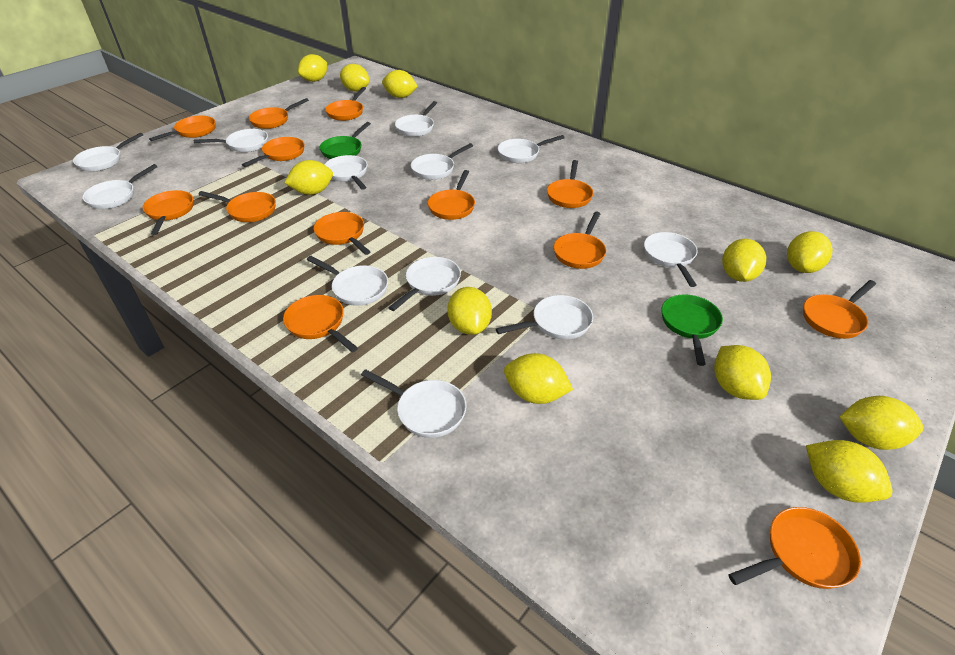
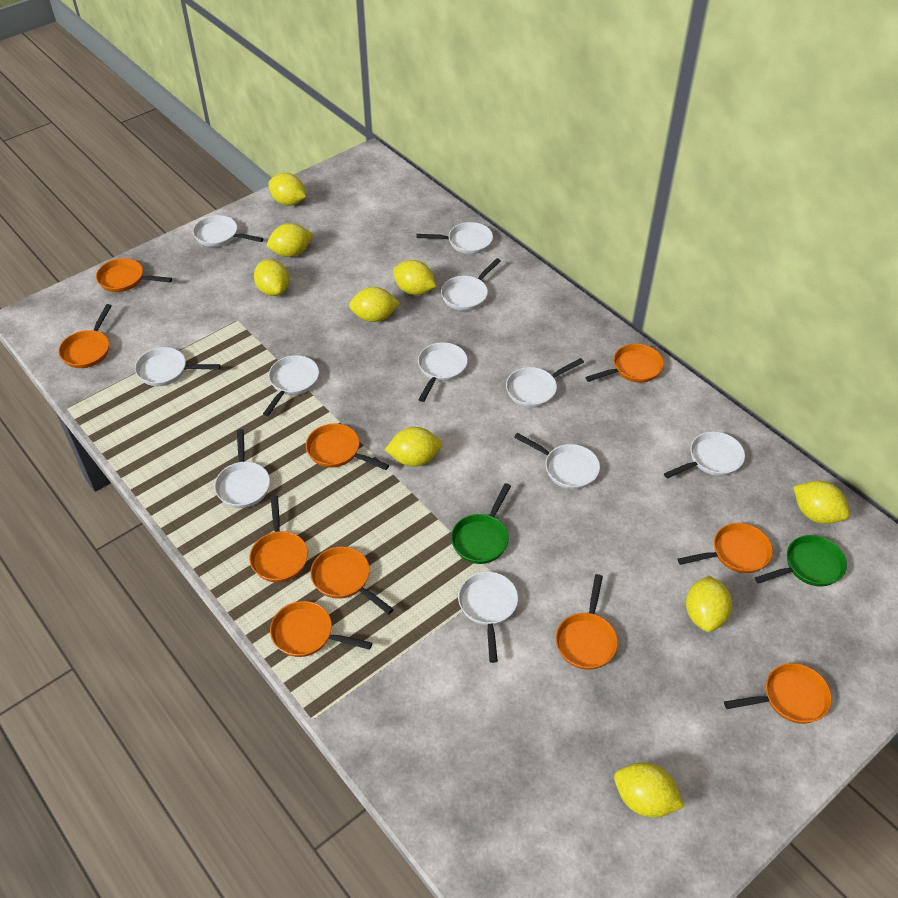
orange pan: 13 -> 10
white pan: 12 -> 11
yellow lemon: 11 -> 9

